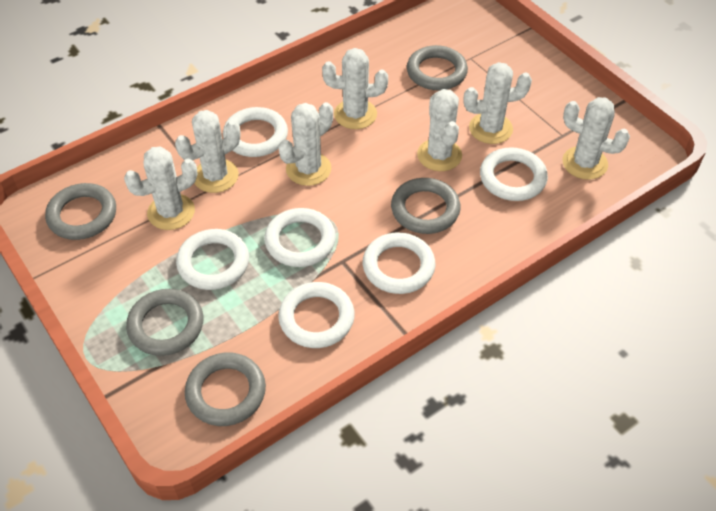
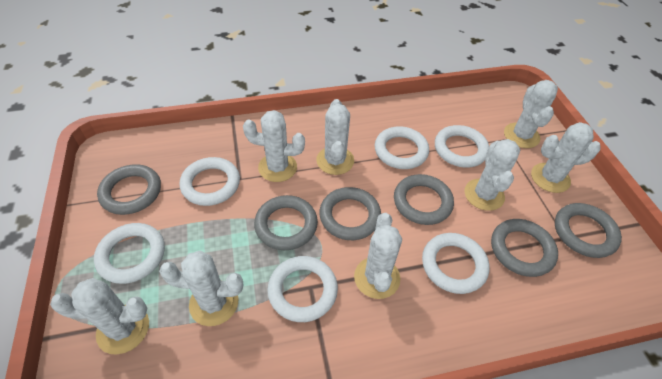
grey ring: 5 -> 6
white cactus: 7 -> 8

